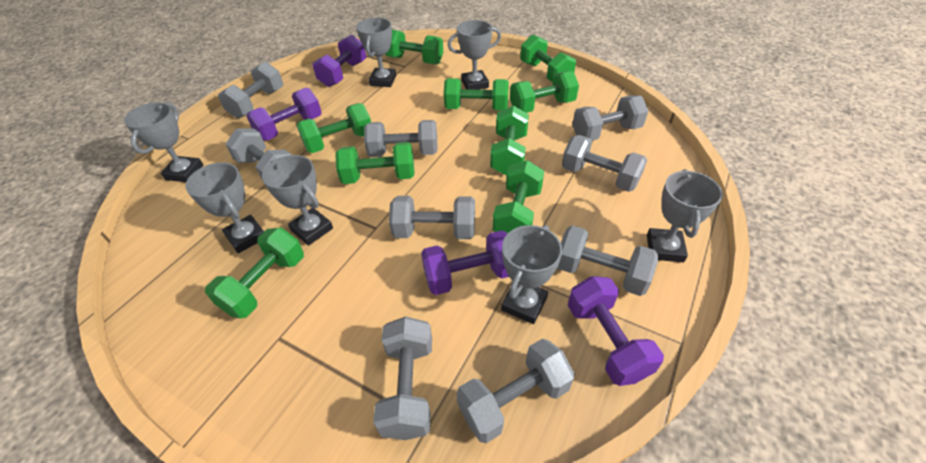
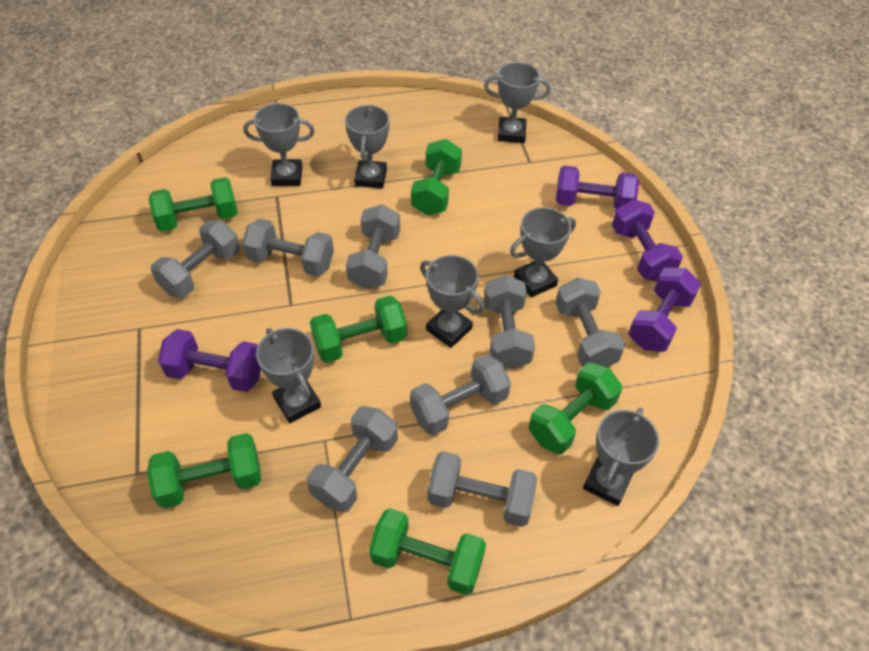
green dumbbell: 9 -> 6
grey dumbbell: 9 -> 8

